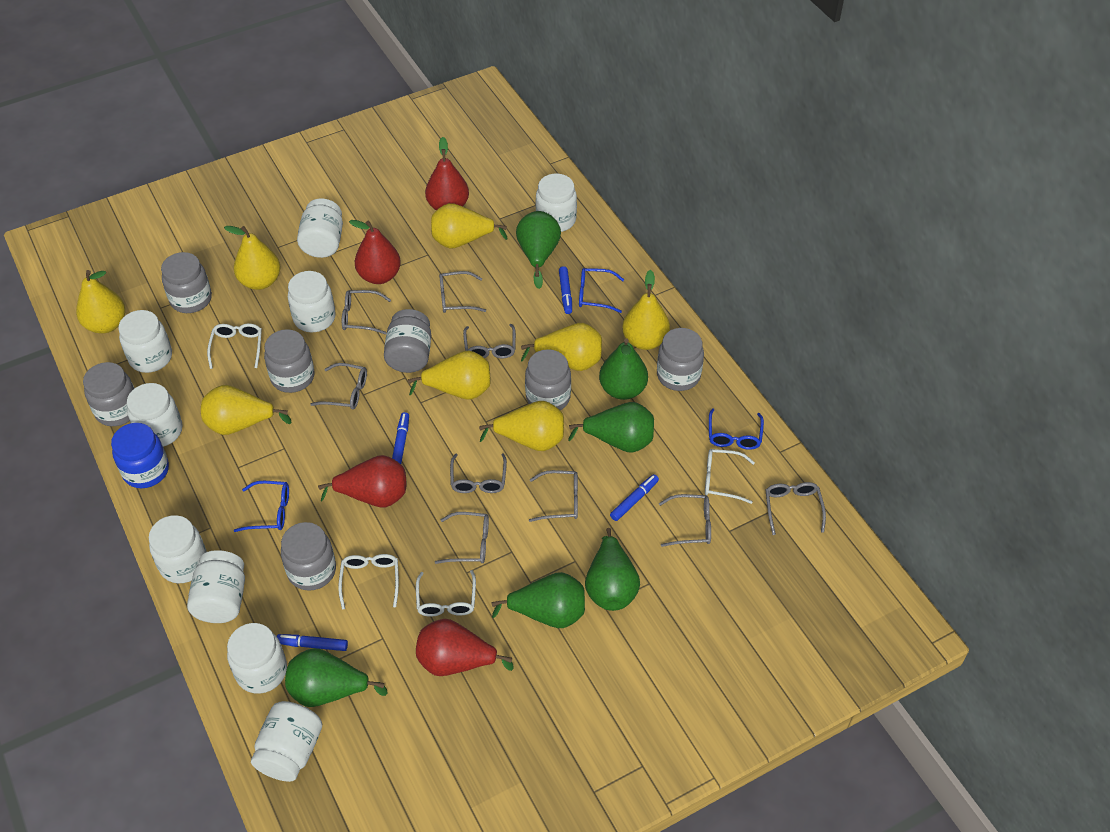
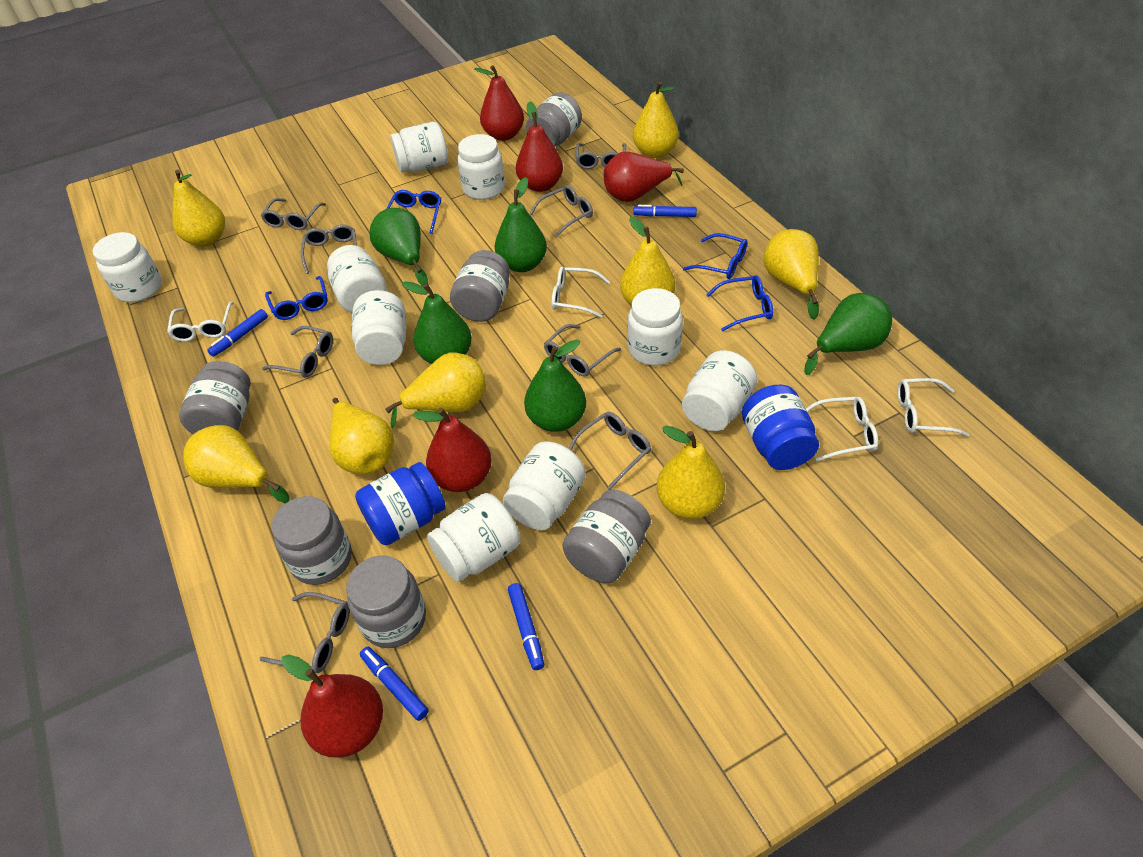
blue glasses: 3 -> 4
blue jar: 1 -> 2
green pear: 6 -> 5
grey glasses: 9 -> 8
grey jar: 7 -> 6
red pear: 4 -> 5

